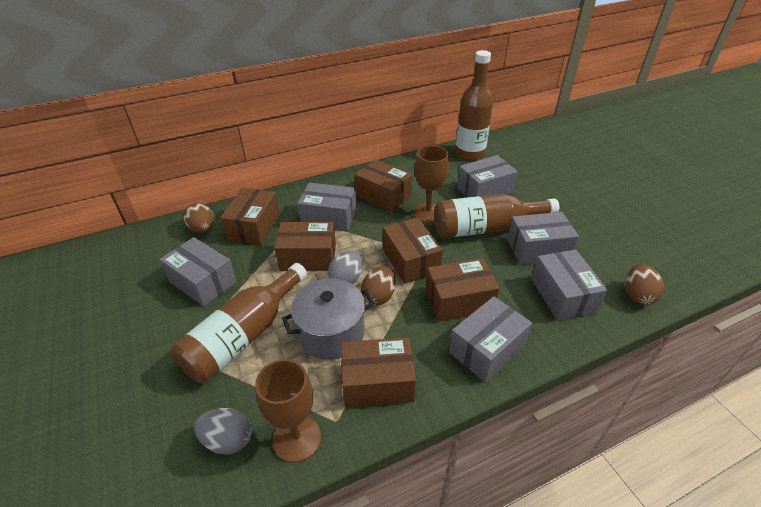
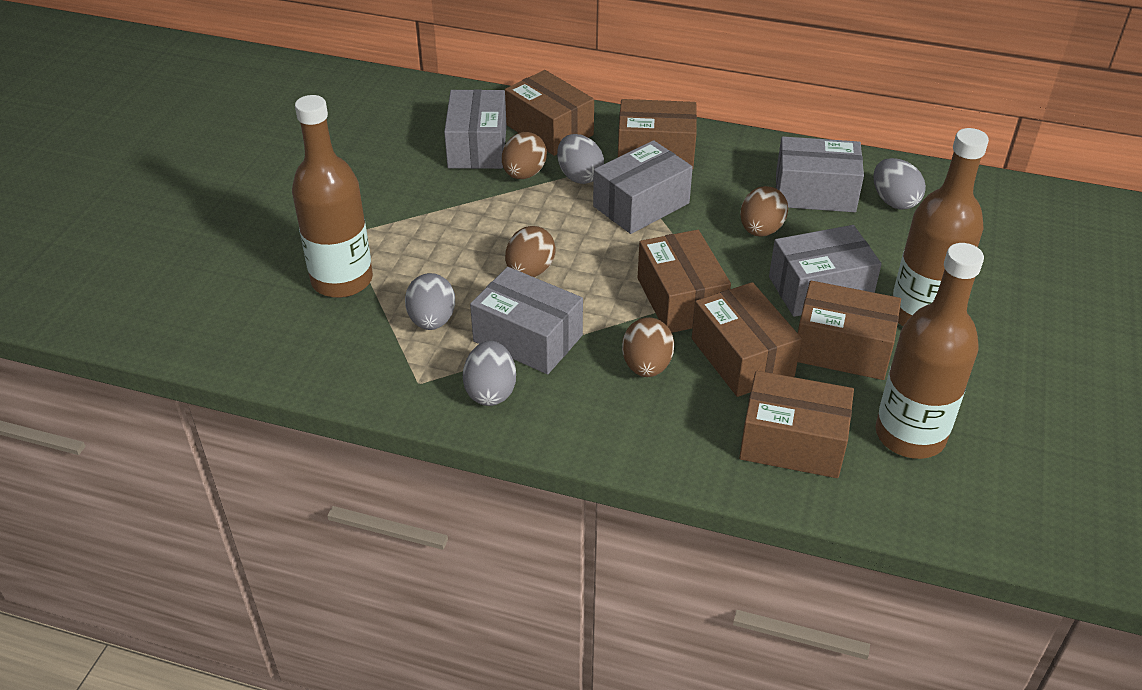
brown egg: 3 -> 4
brown goblet: 2 -> 0
grey box: 6 -> 5
grey egg: 2 -> 4
grey pot: 1 -> 0

